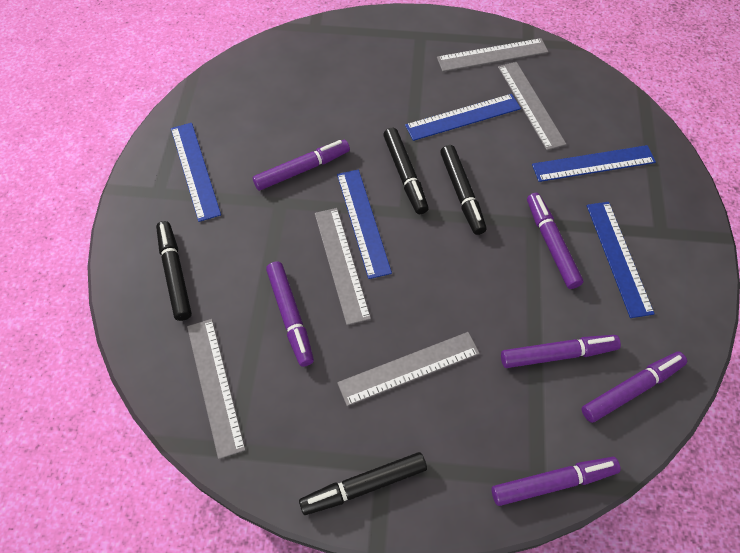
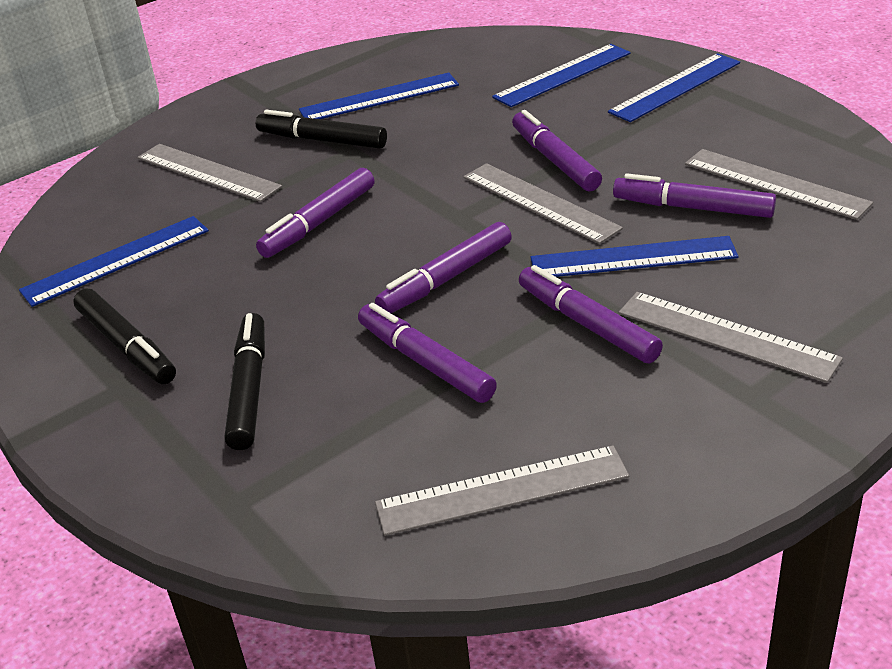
black marker: 4 -> 3

